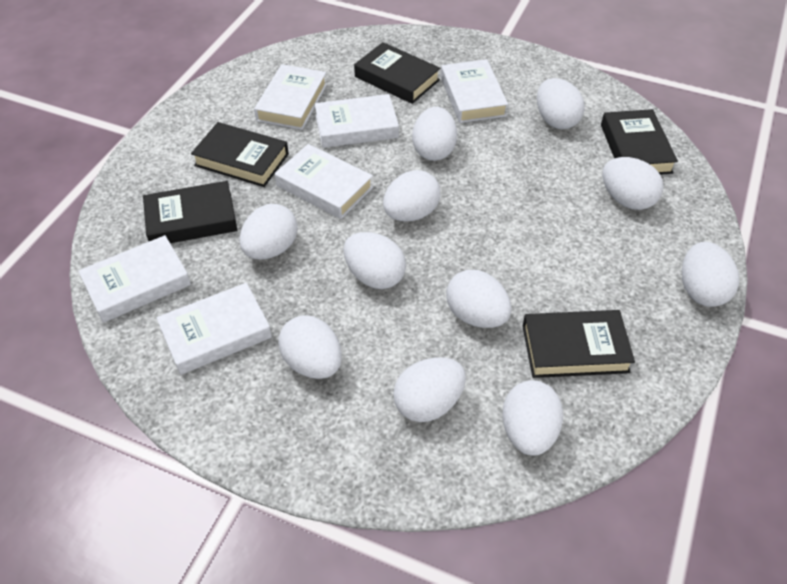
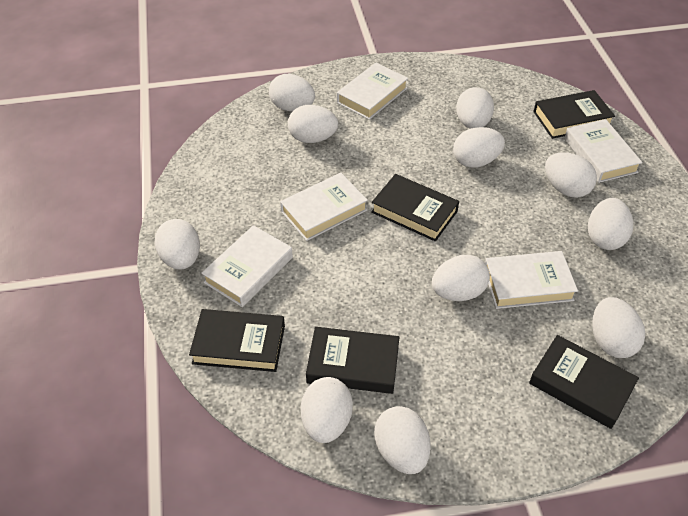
white book: 6 -> 5

